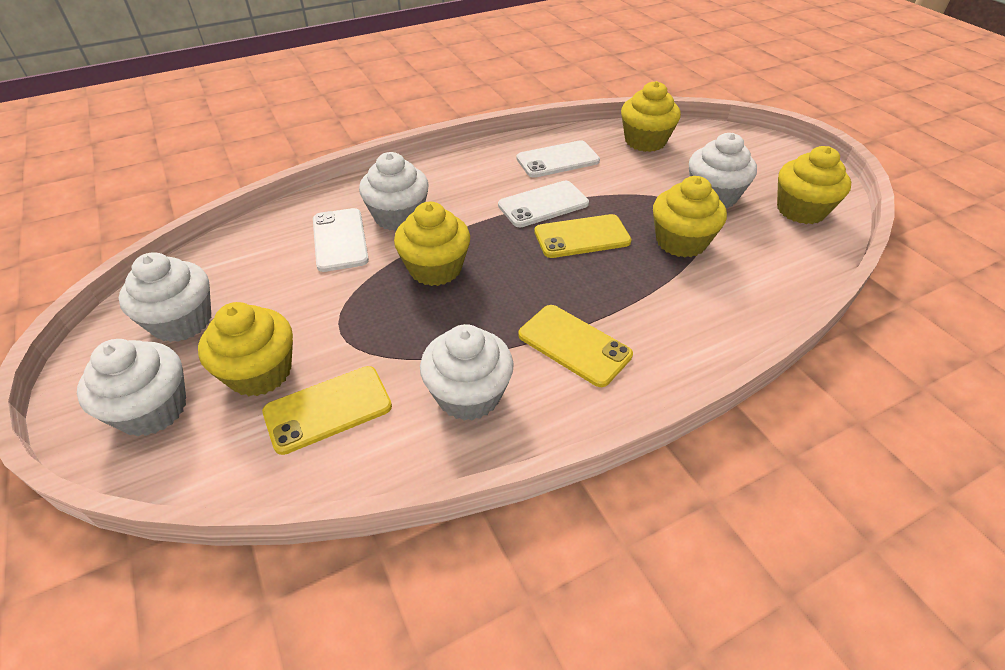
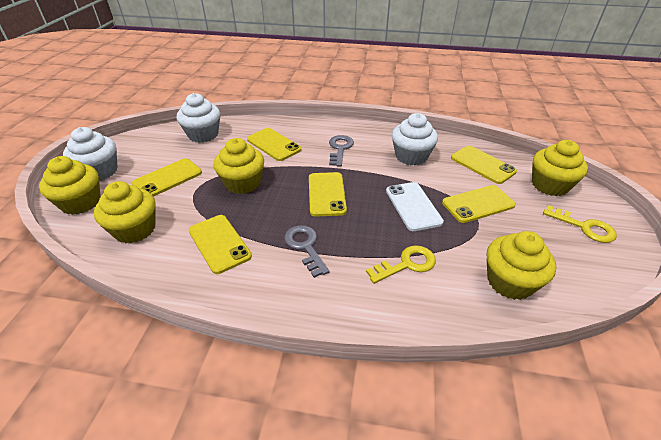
grey key: 0 -> 2
white cupcake: 5 -> 3
white phone: 3 -> 1
yellow key: 0 -> 2
yellow phone: 3 -> 6

